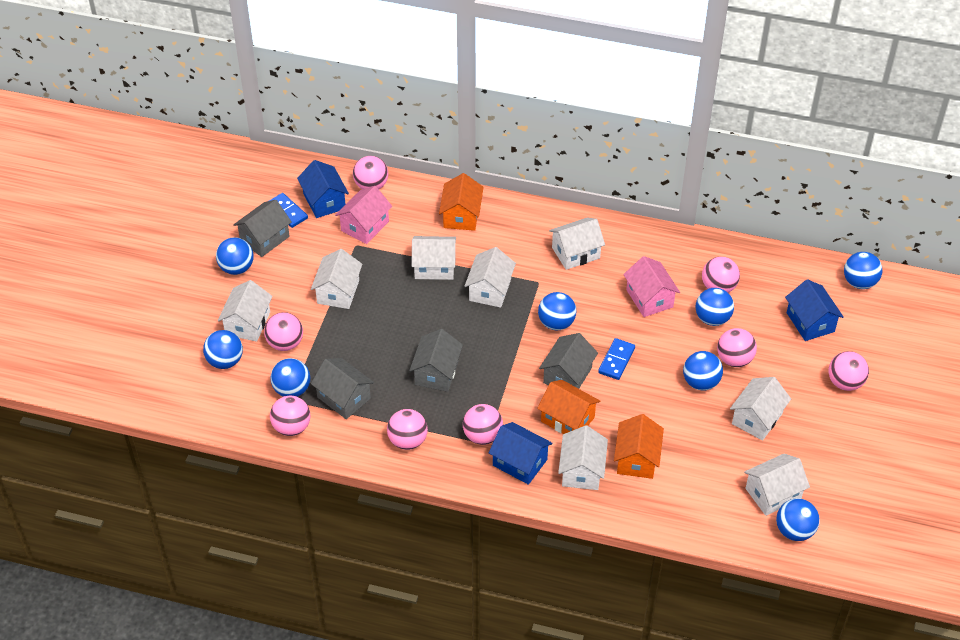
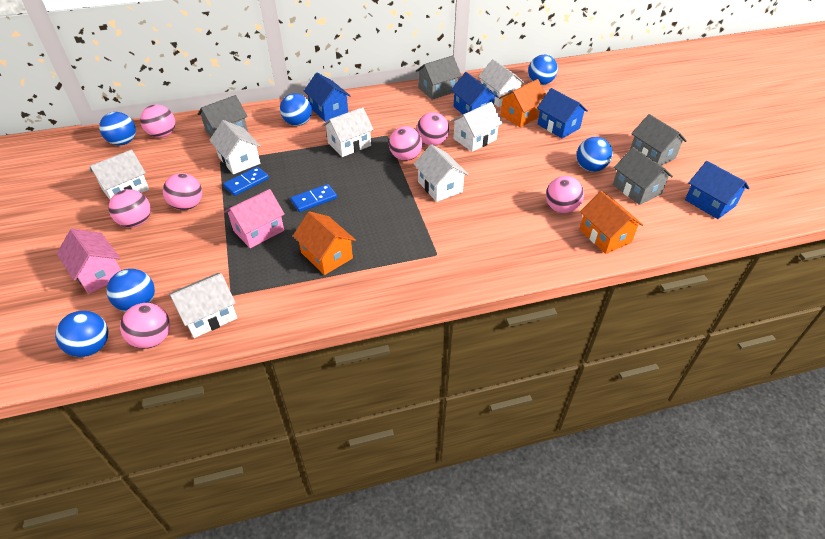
blue ball: 8 -> 6
blue house: 3 -> 4
pink ball: 8 -> 7
white house: 8 -> 7

